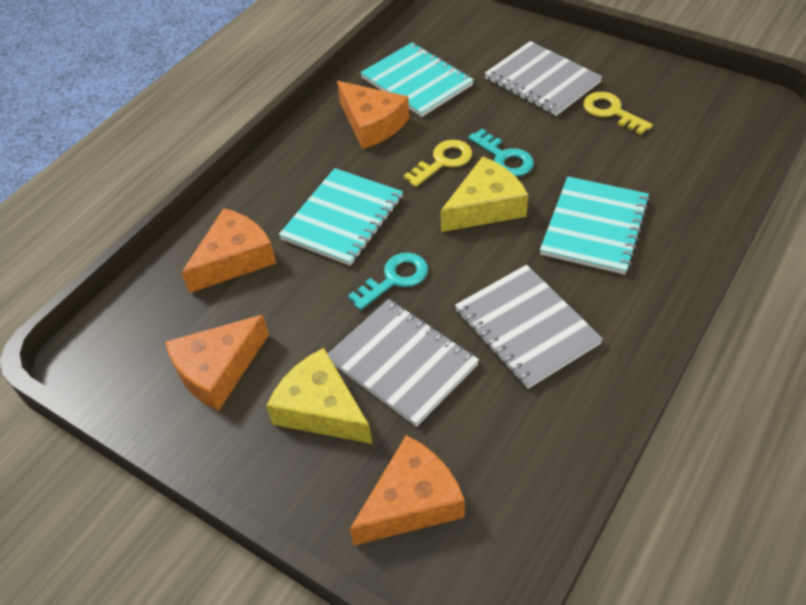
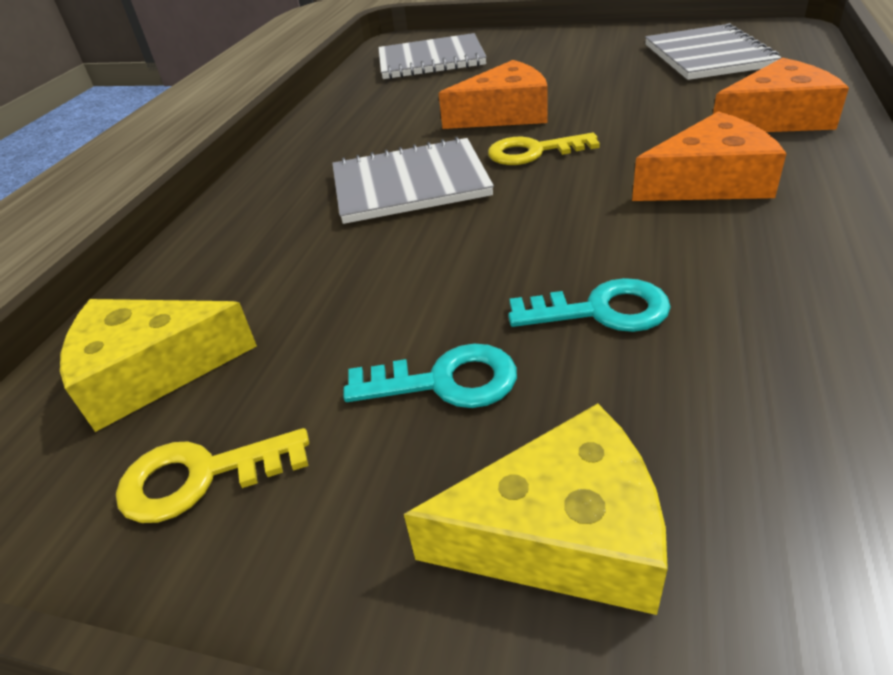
orange cheese: 4 -> 3
turquoise notebook: 3 -> 0

